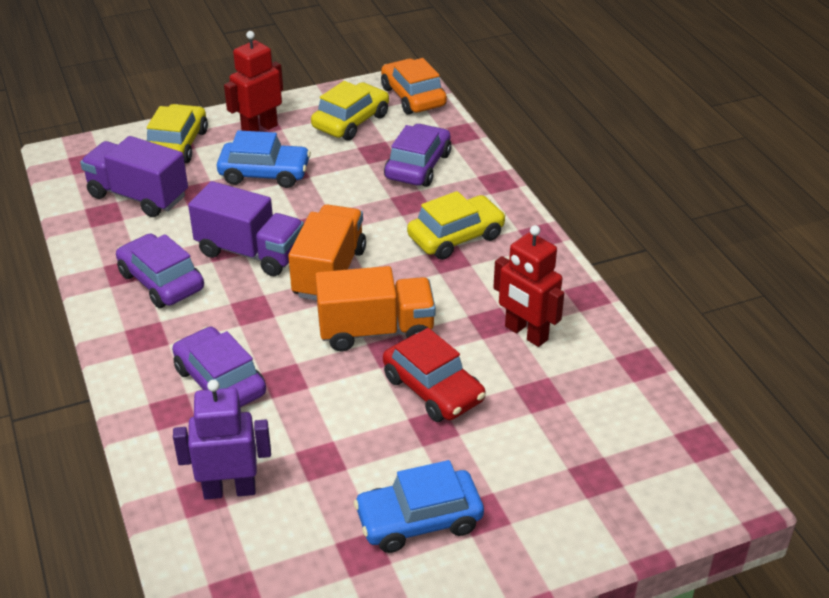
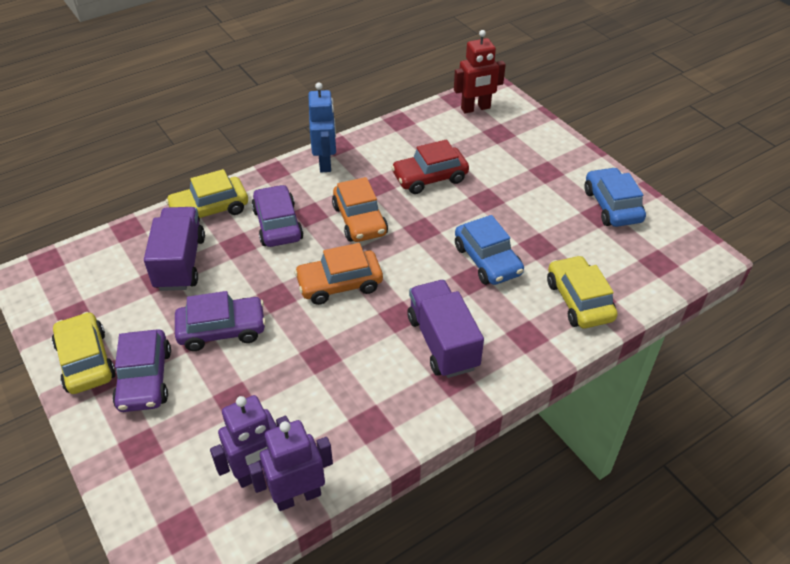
blue robot: 0 -> 1
orange car: 1 -> 2
orange truck: 2 -> 0
purple robot: 1 -> 2
red robot: 2 -> 1

